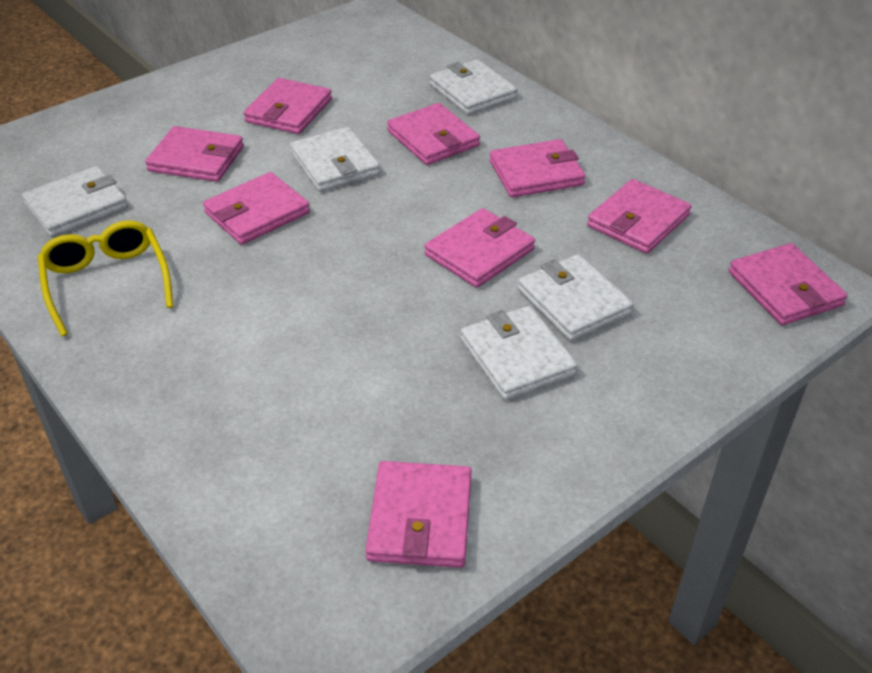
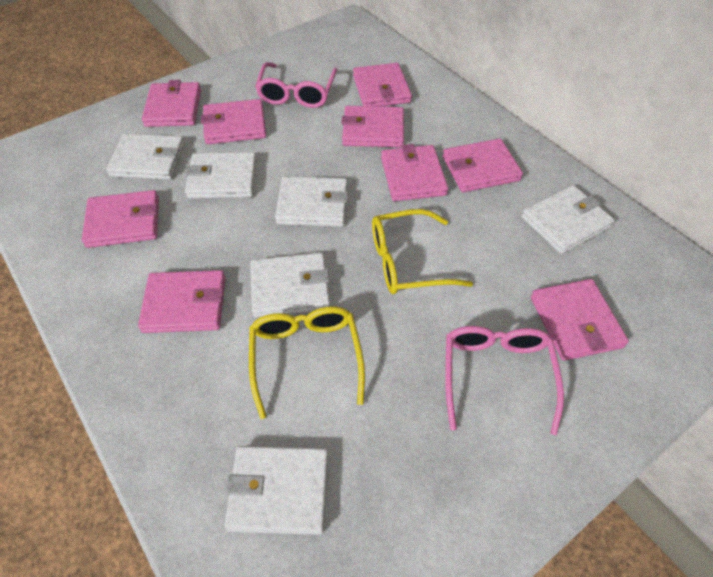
pink glasses: 0 -> 2
white wallet: 5 -> 6
yellow glasses: 1 -> 2

